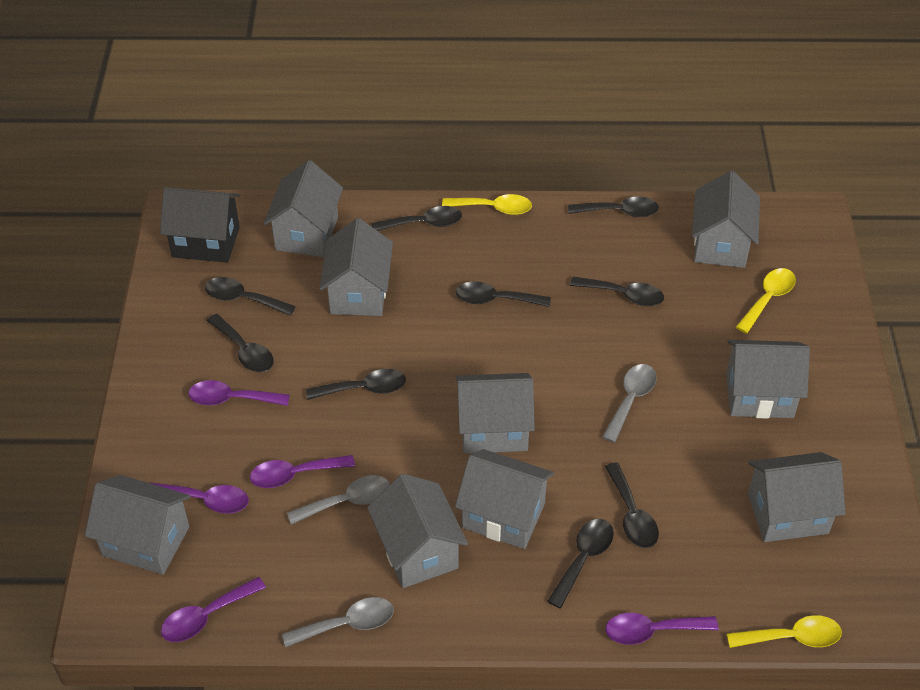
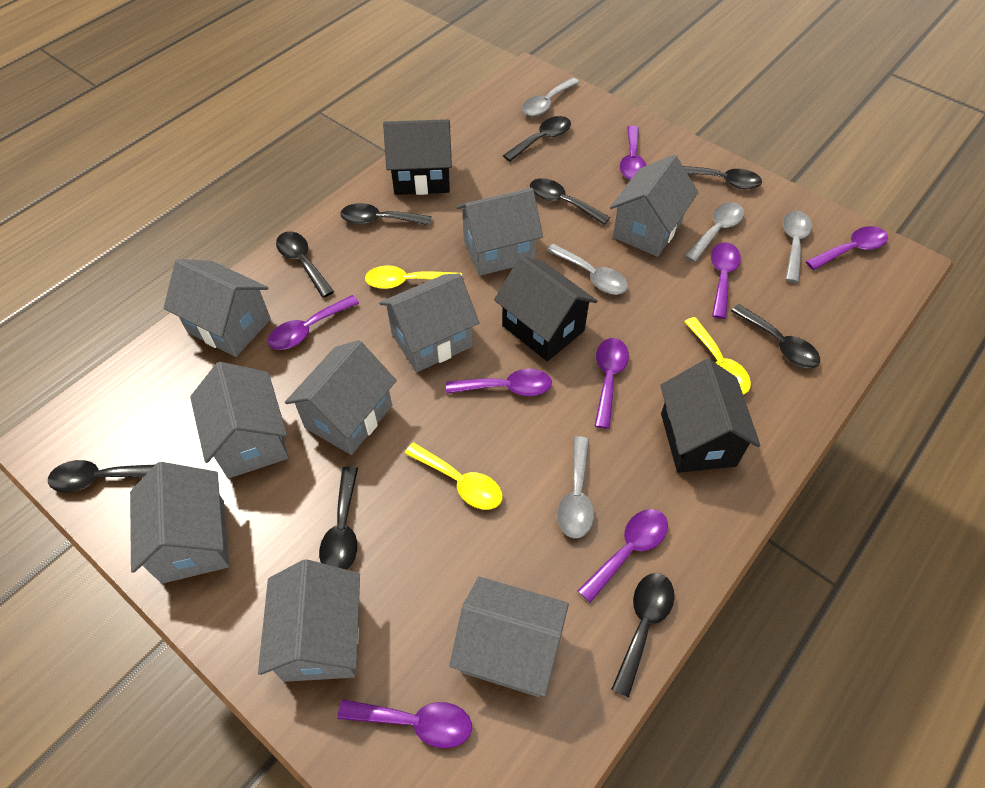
black house: 1 -> 3
grey spoon: 3 -> 5
purple spoon: 5 -> 8

